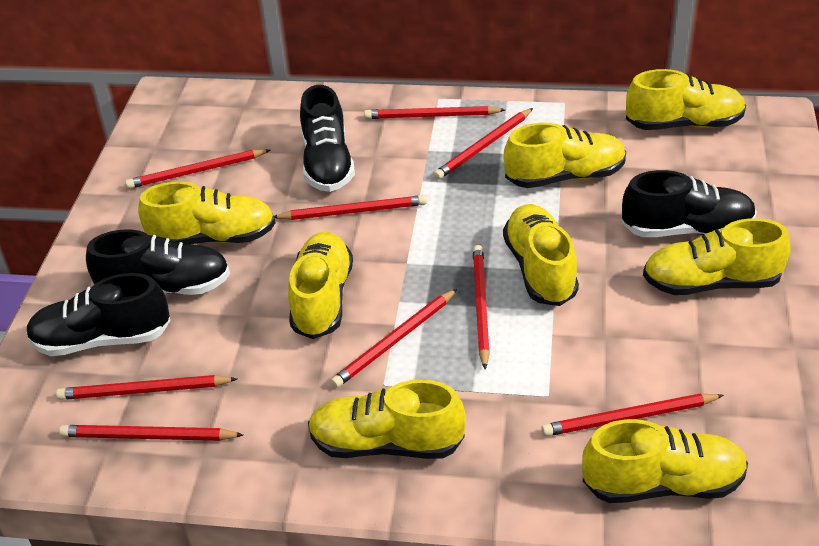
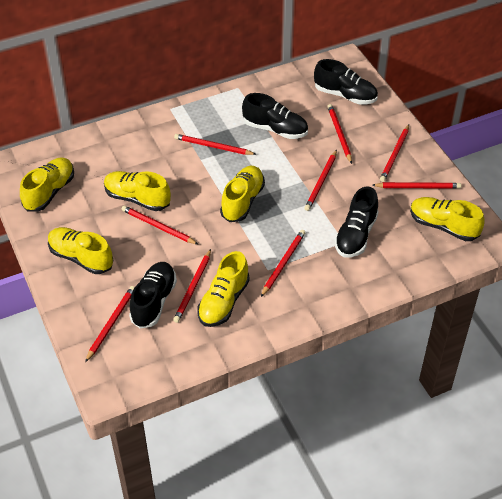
yellow shoe: 8 -> 6

